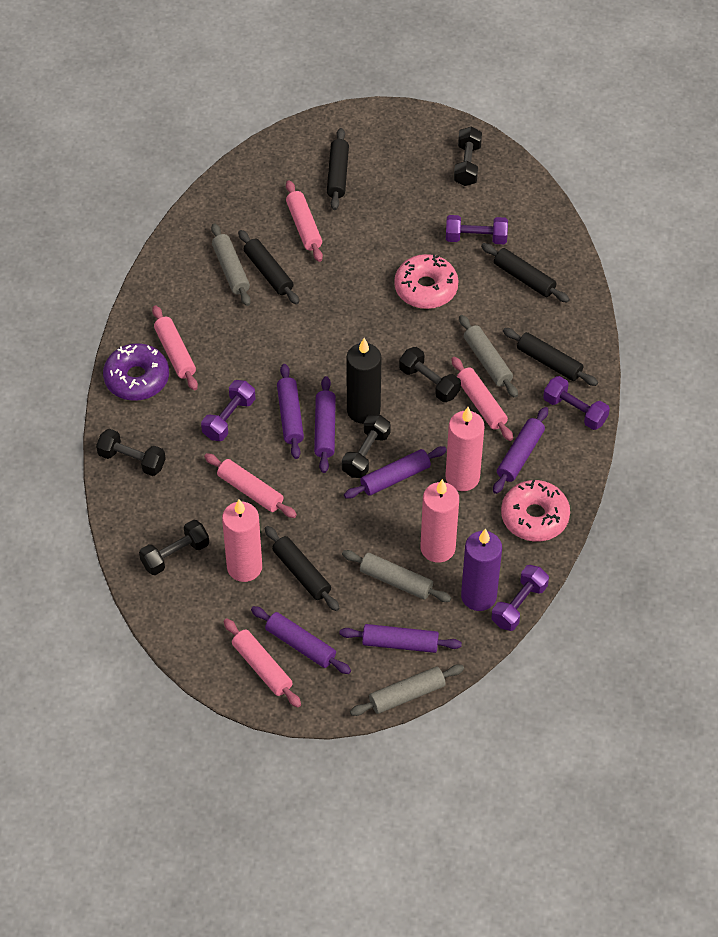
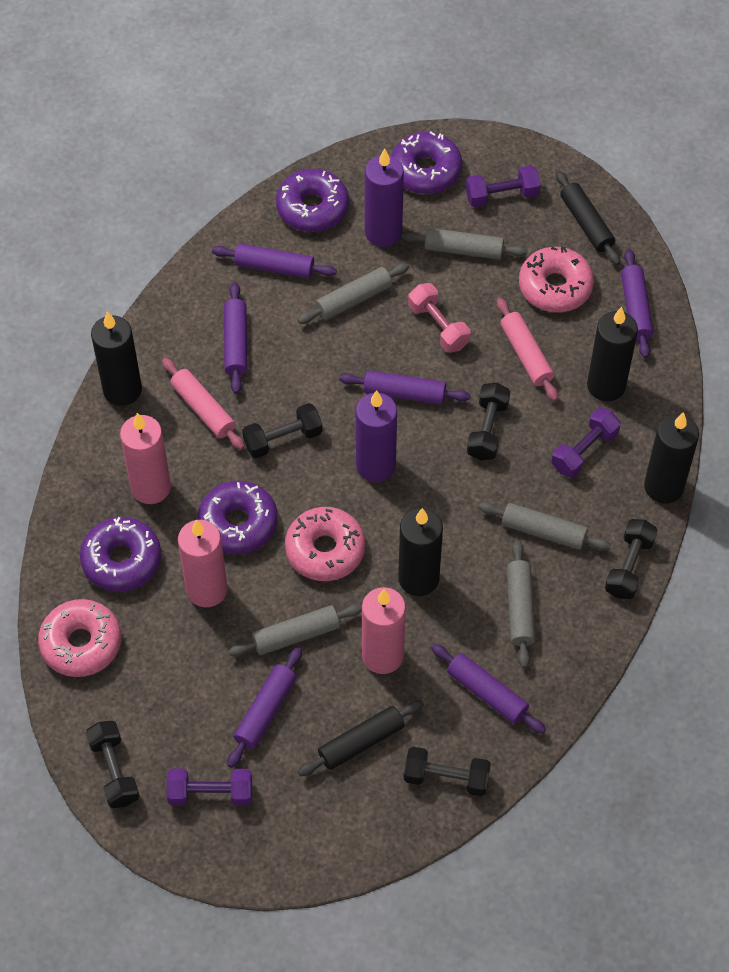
black candle: 1 -> 4
black rolling pin: 5 -> 2
grey rolling pin: 4 -> 5
pink donut: 2 -> 3
pink dumbbell: 0 -> 1
pink rolling pin: 5 -> 2
purple candle: 1 -> 2
purple donut: 1 -> 4
purple dumbbell: 4 -> 3

